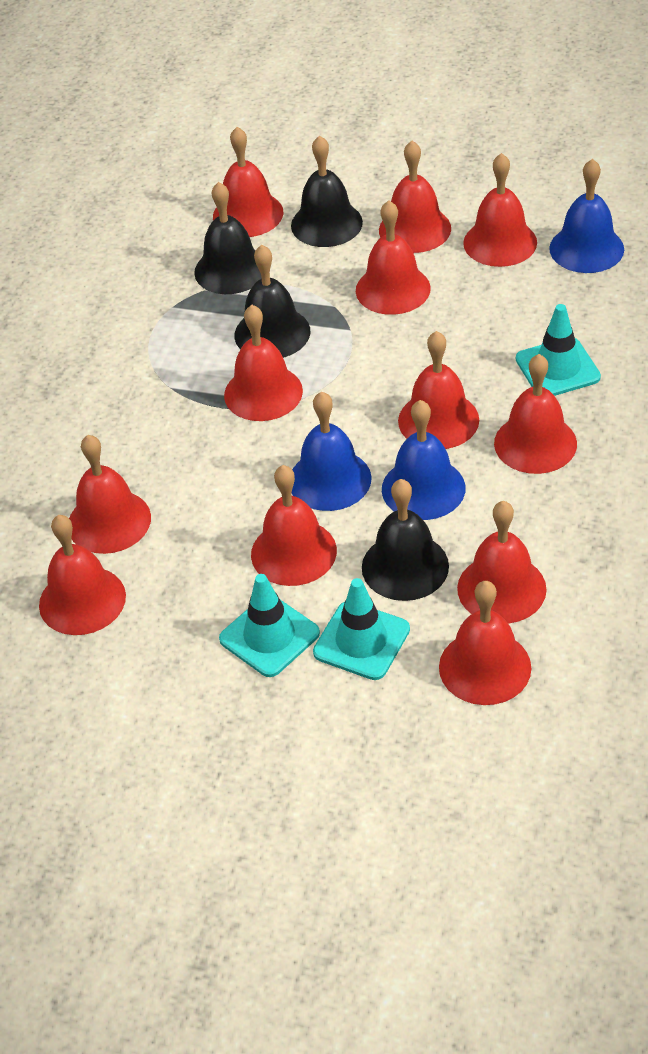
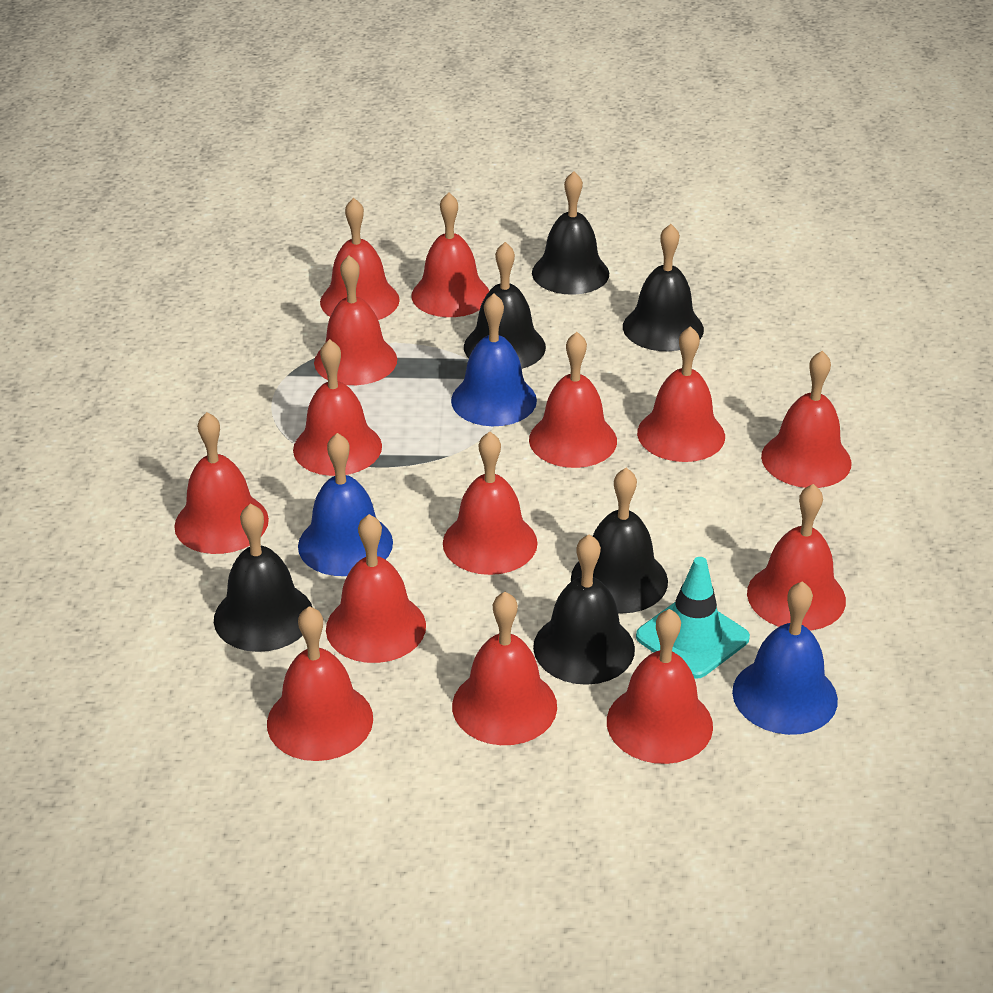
black bell: 4 -> 6
red bell: 12 -> 14
turquoise traffic cone: 3 -> 1

